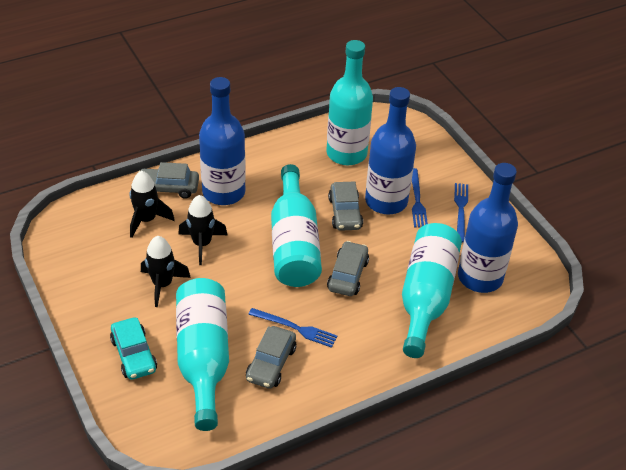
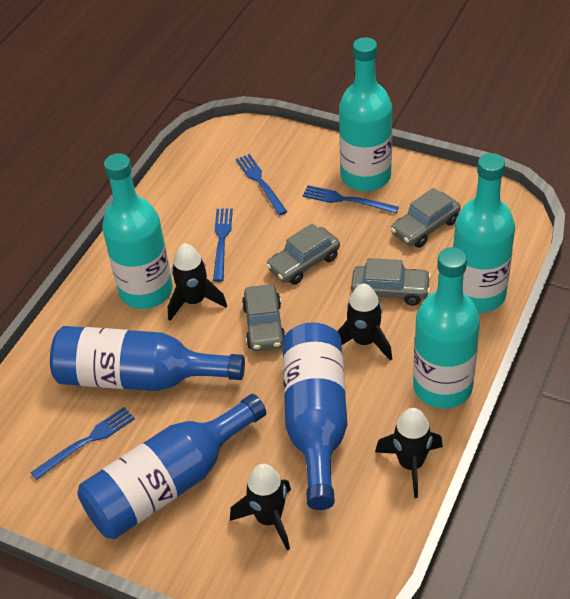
black rocket: 3 -> 4
blue fork: 3 -> 4
turquoise car: 1 -> 0

